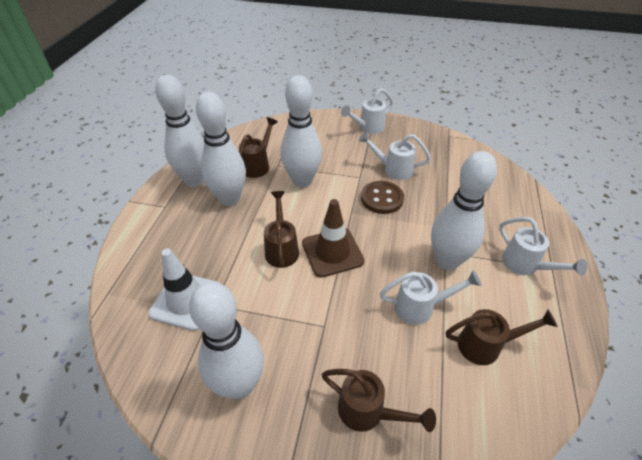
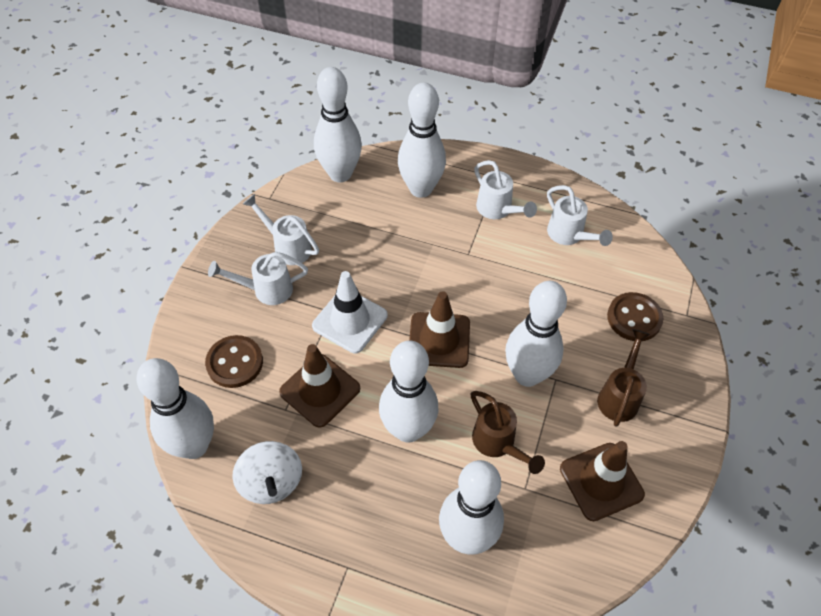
brown button: 1 -> 2
brown traffic cone: 1 -> 3
brown watering can: 4 -> 2
white bowling pin: 5 -> 6
white spinning top: 0 -> 1

